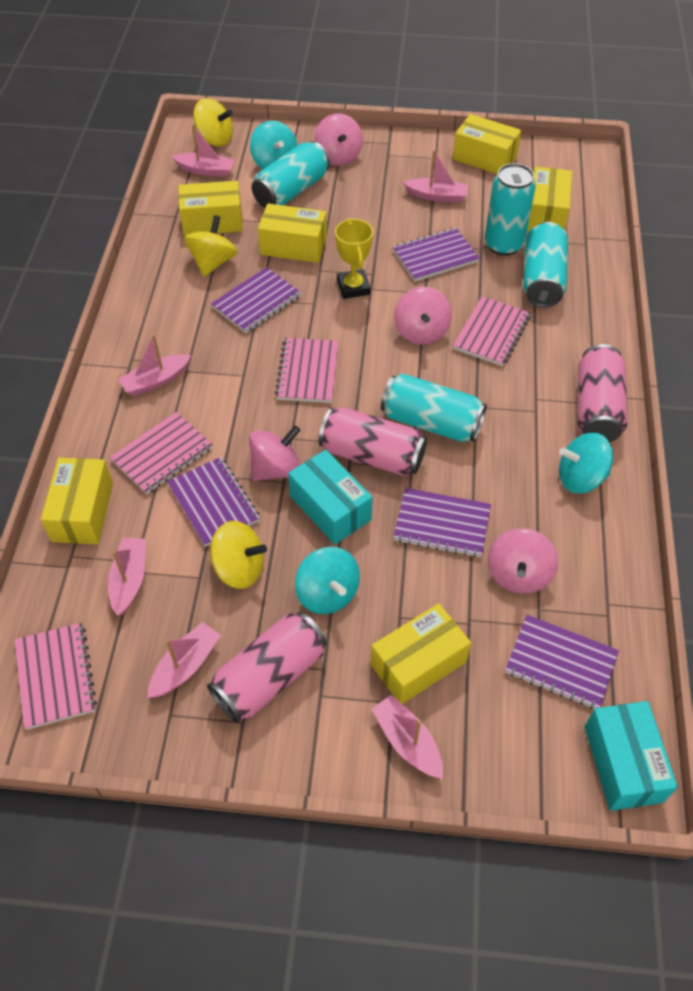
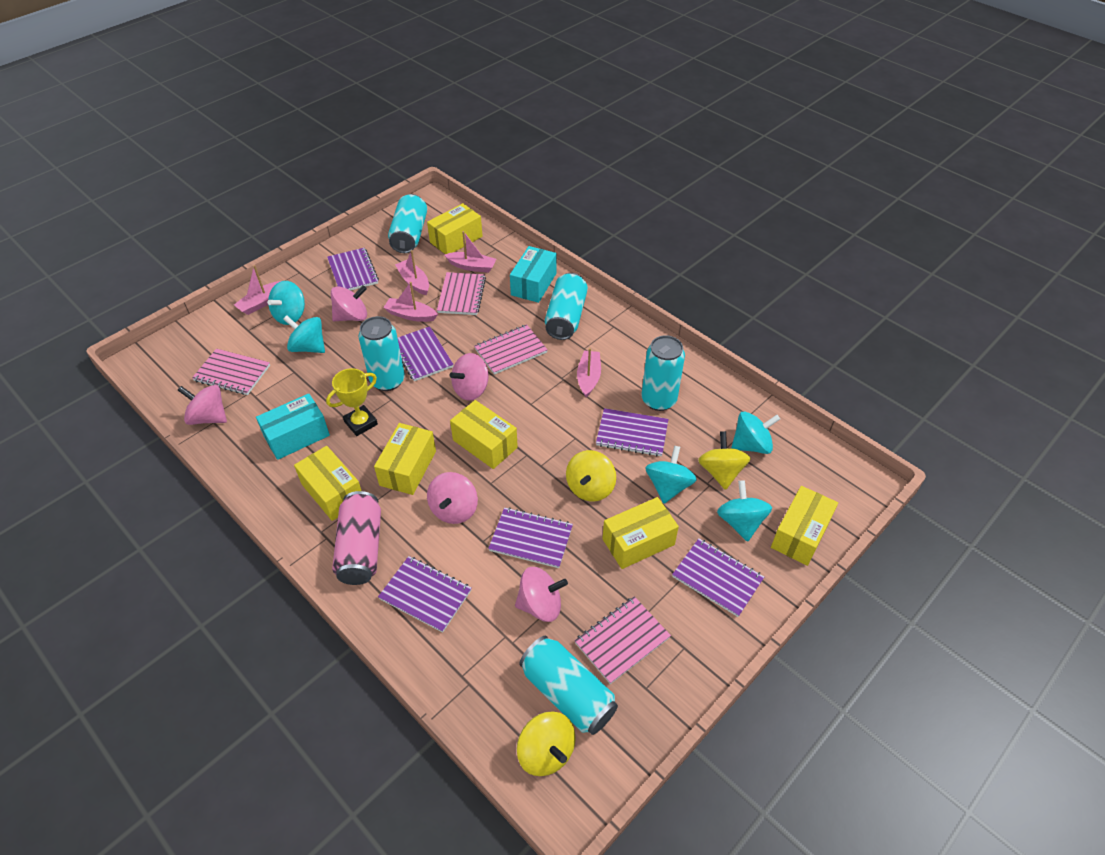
pink boat: 6 -> 5
pink can: 3 -> 1
pink spinning top: 4 -> 5
purple notebook: 5 -> 6
turquoise can: 4 -> 5
turquoise spinning top: 3 -> 5

